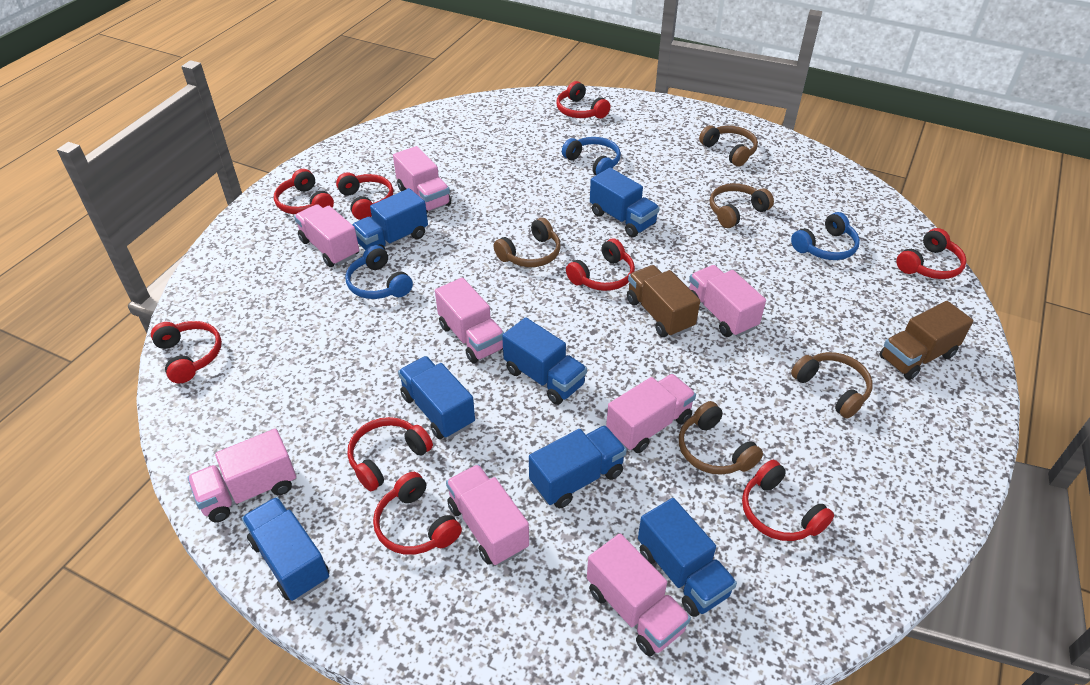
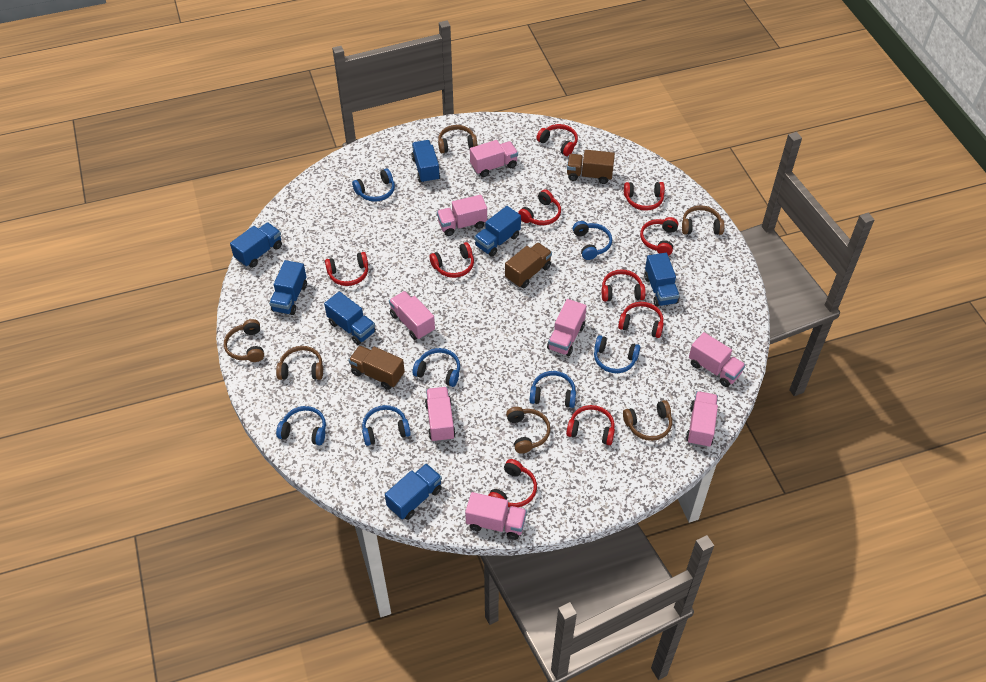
blue headphones: 3 -> 7
brown headphones: 5 -> 6
brown truck: 2 -> 3
red headphones: 9 -> 10

